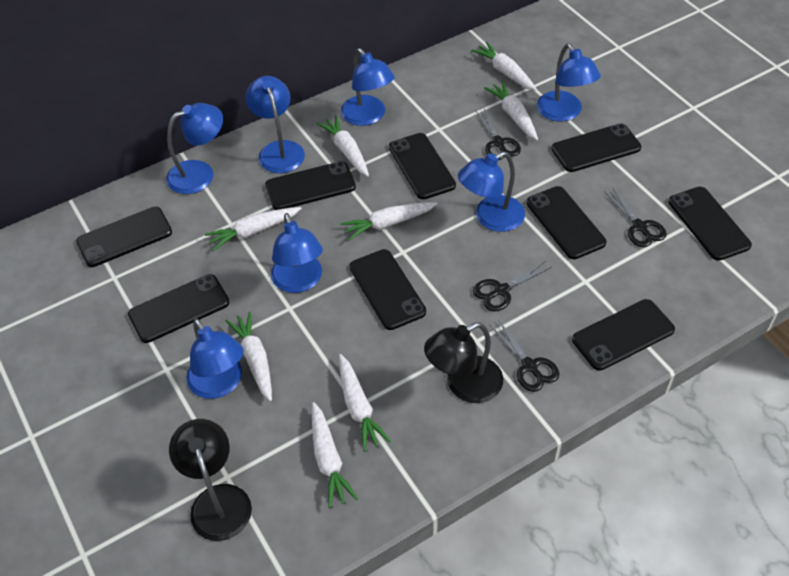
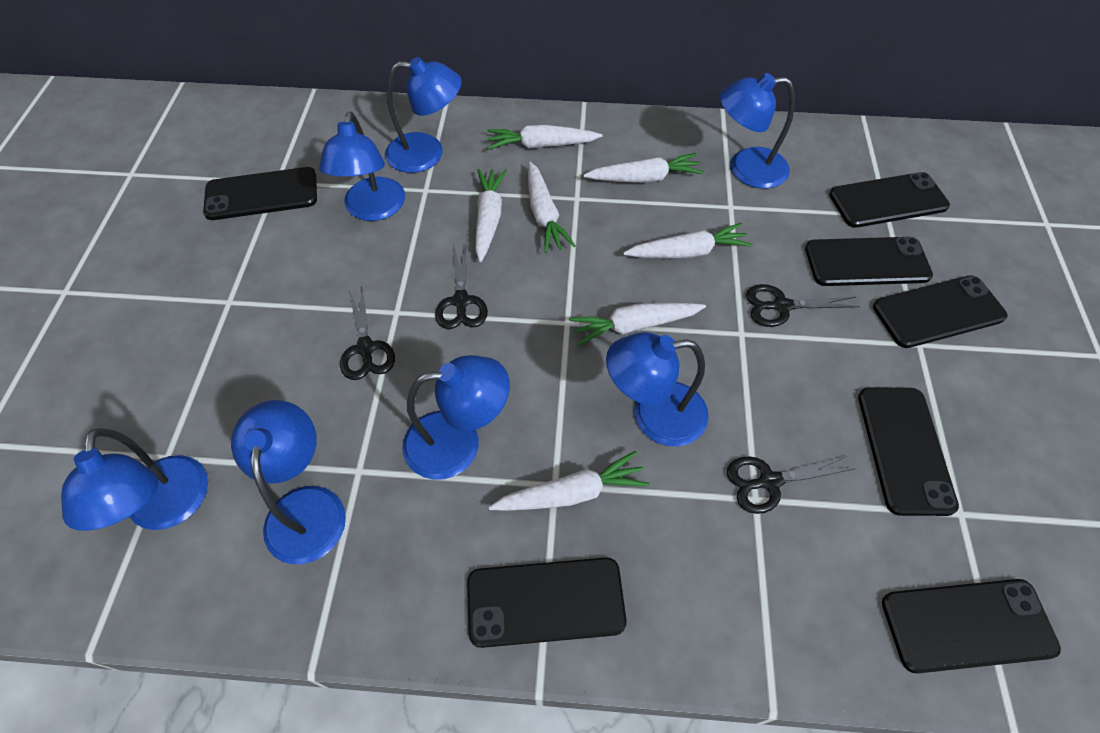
black lamp: 2 -> 0
black phone: 9 -> 7
white carrot: 8 -> 7

